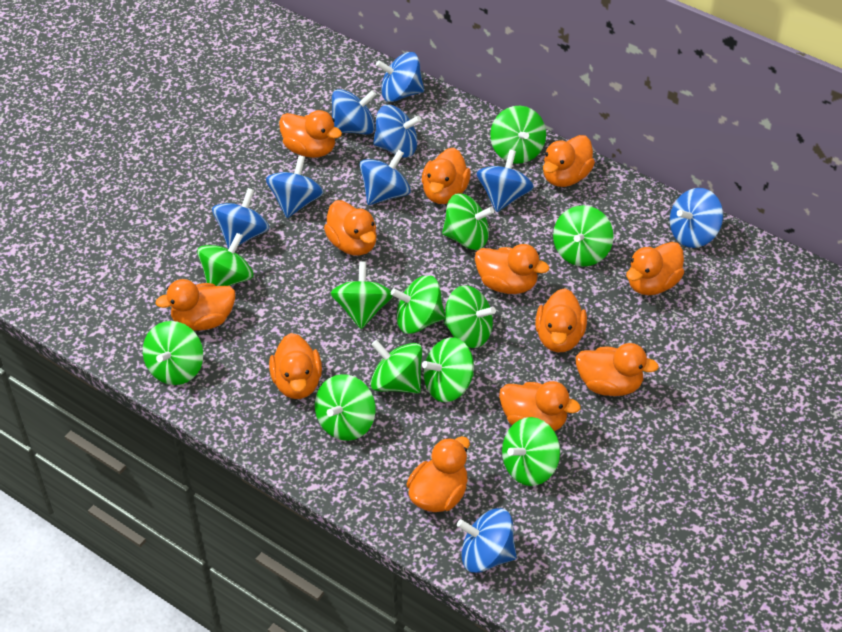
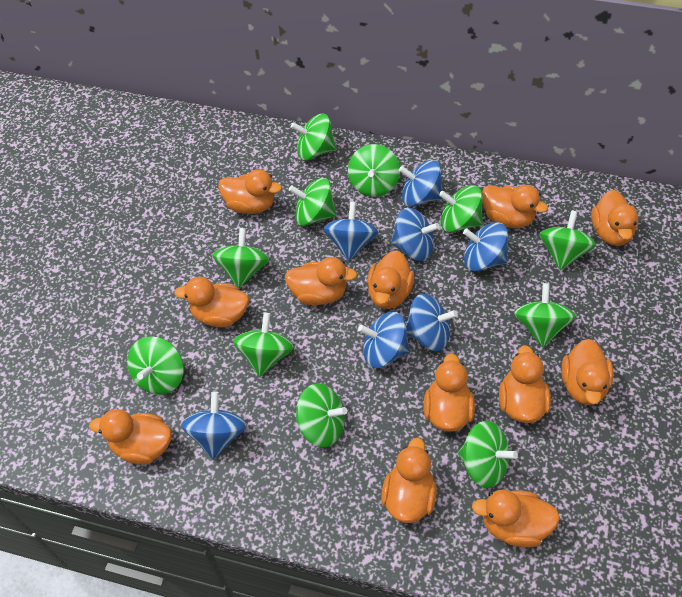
blue spinning top: 9 -> 7
green spinning top: 12 -> 11

